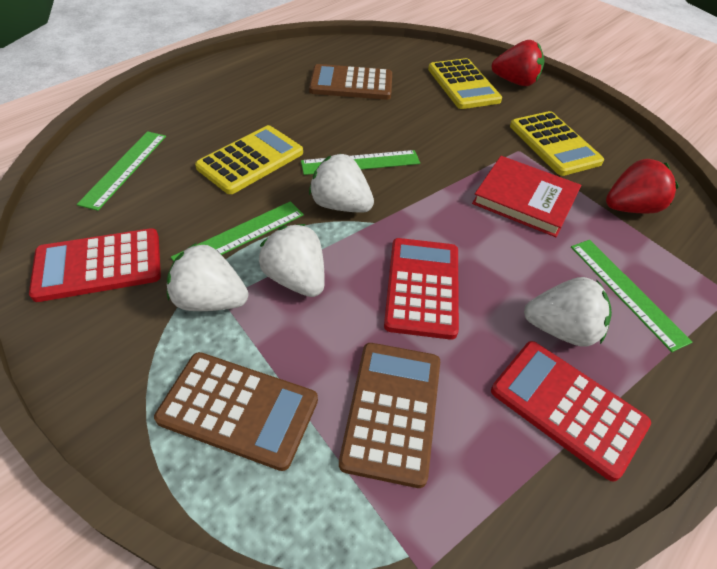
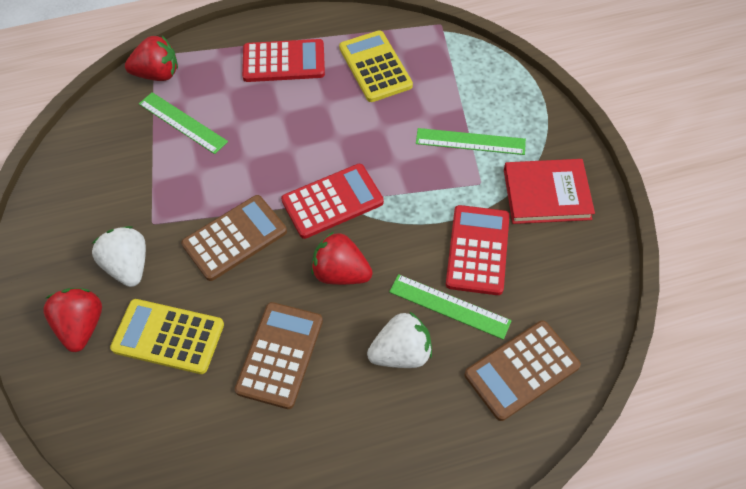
green ruler: 4 -> 3
red strawberry: 2 -> 3
white strawberry: 4 -> 2
yellow calculator: 3 -> 2

